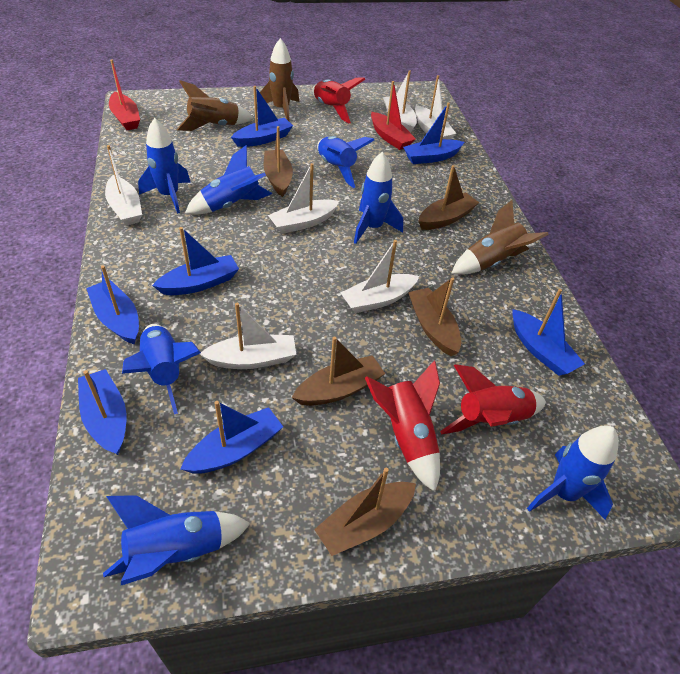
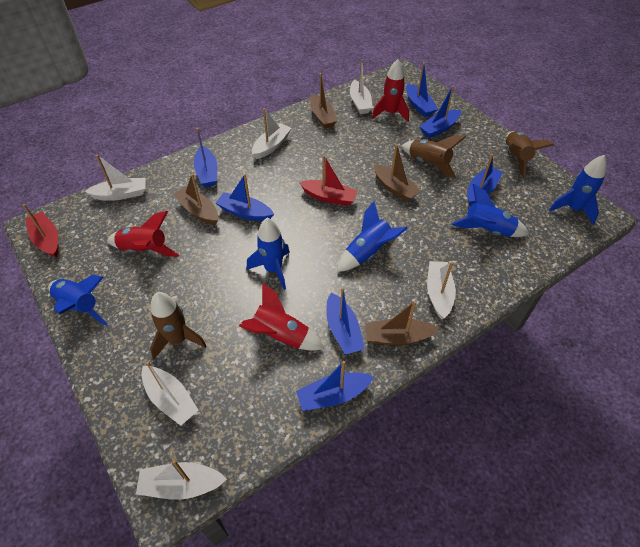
blue rocket: 7 -> 5
brown boat: 5 -> 4

